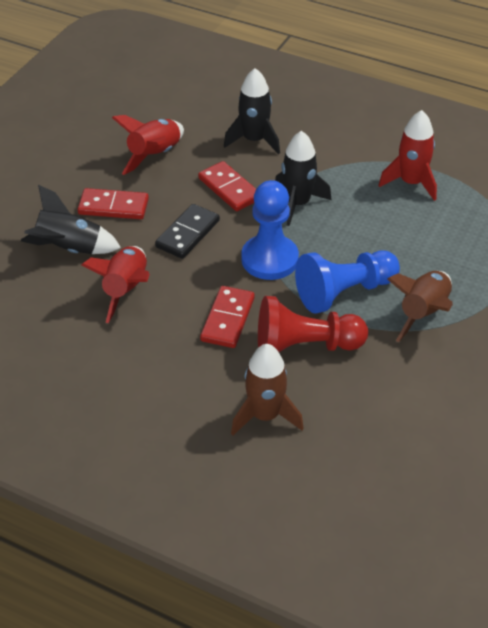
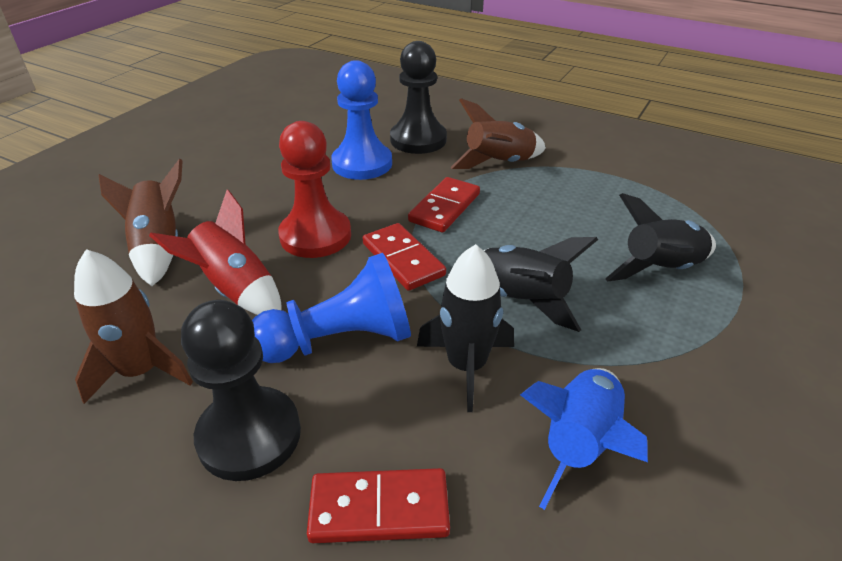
black domino: 1 -> 0
black pawn: 0 -> 2
blue rocket: 0 -> 1
brown rocket: 2 -> 3
red rocket: 3 -> 1

